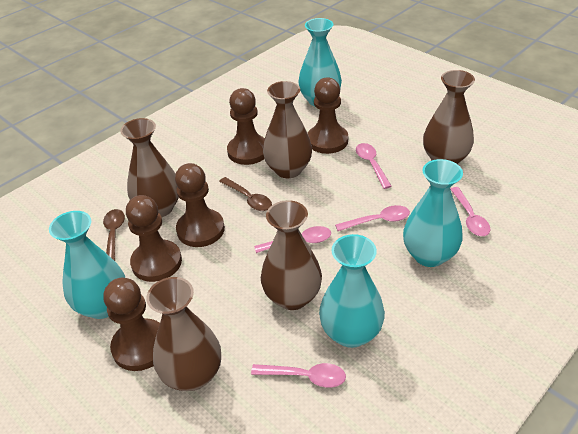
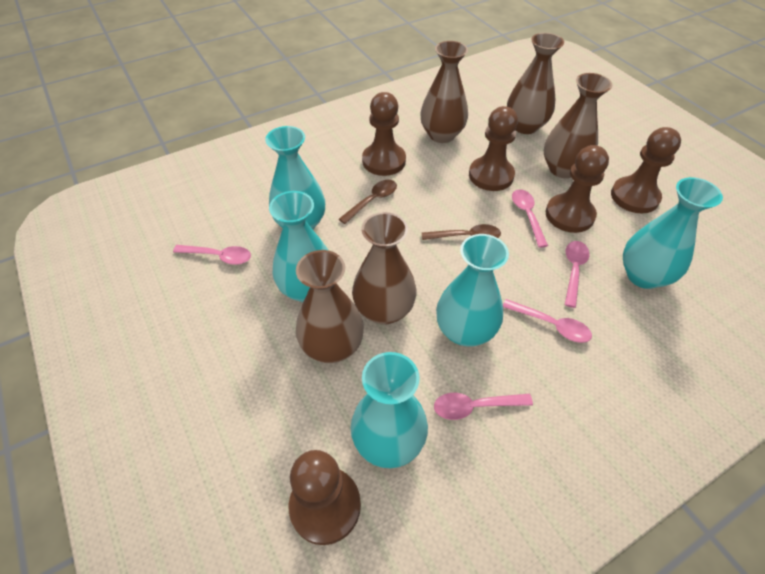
turquoise vase: 4 -> 5

